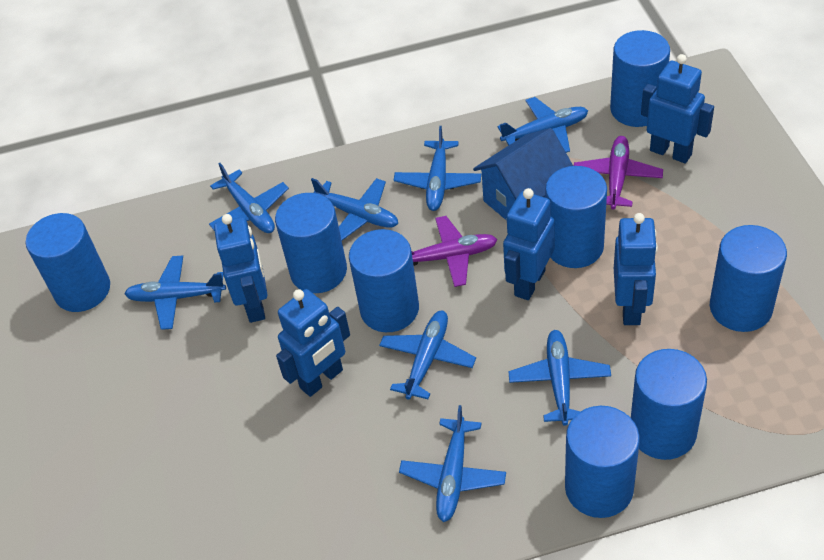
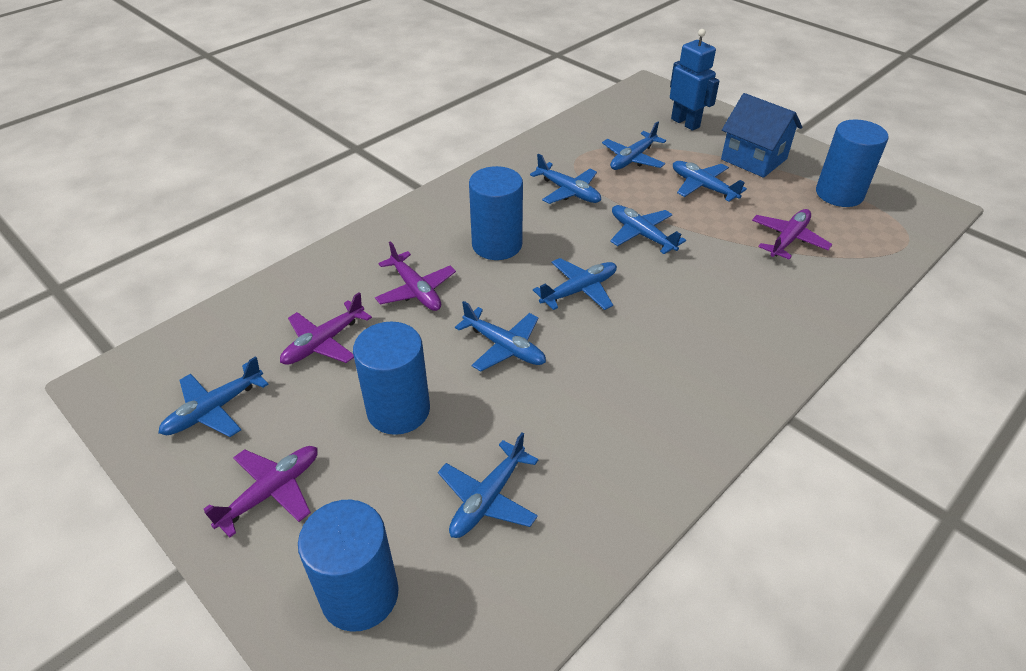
blue cylinder: 8 -> 4
blue robot: 5 -> 1
purple plane: 2 -> 4

